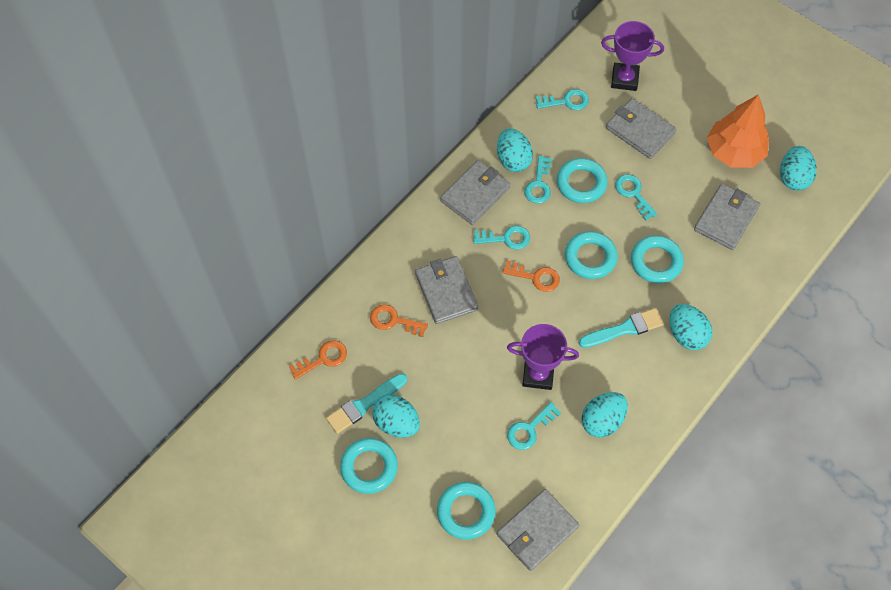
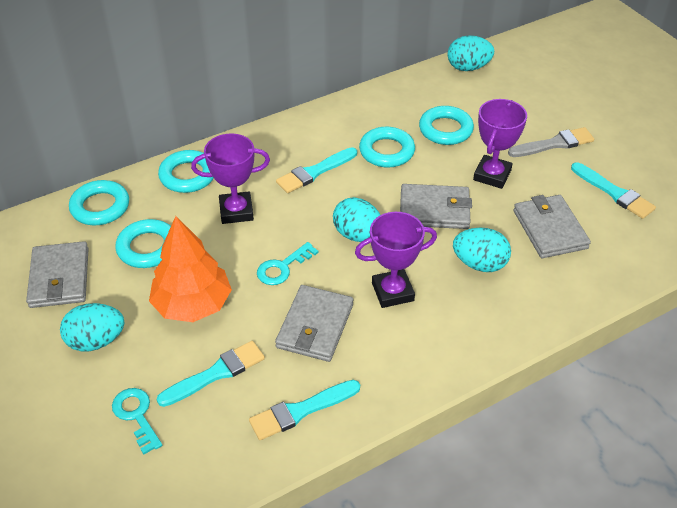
grey brush: 0 -> 1
grey wallet: 5 -> 4
orange key: 3 -> 0
purple trophy: 2 -> 3
turquoise brush: 2 -> 4
turquoise egg: 5 -> 4
turquoise key: 5 -> 2

